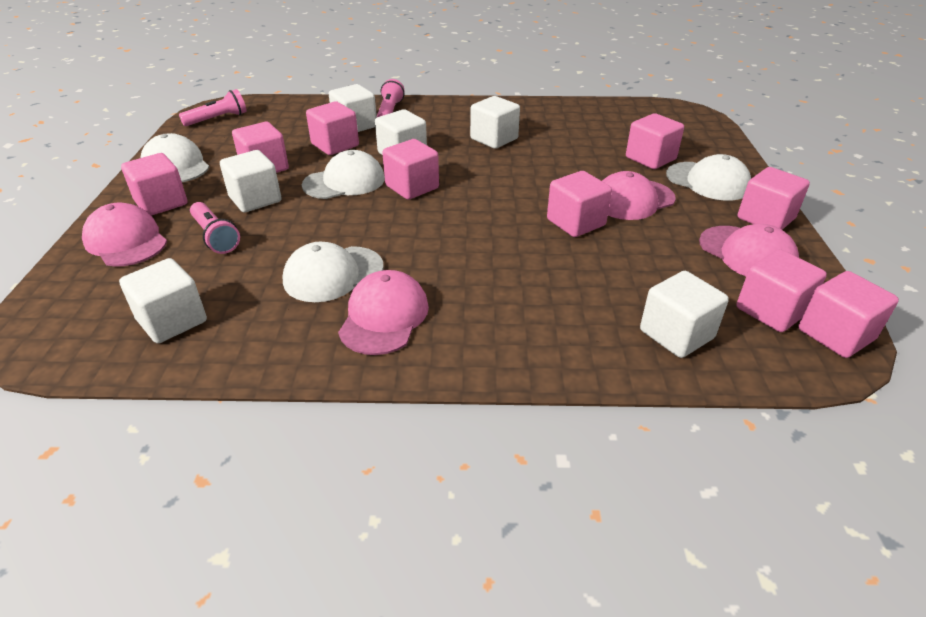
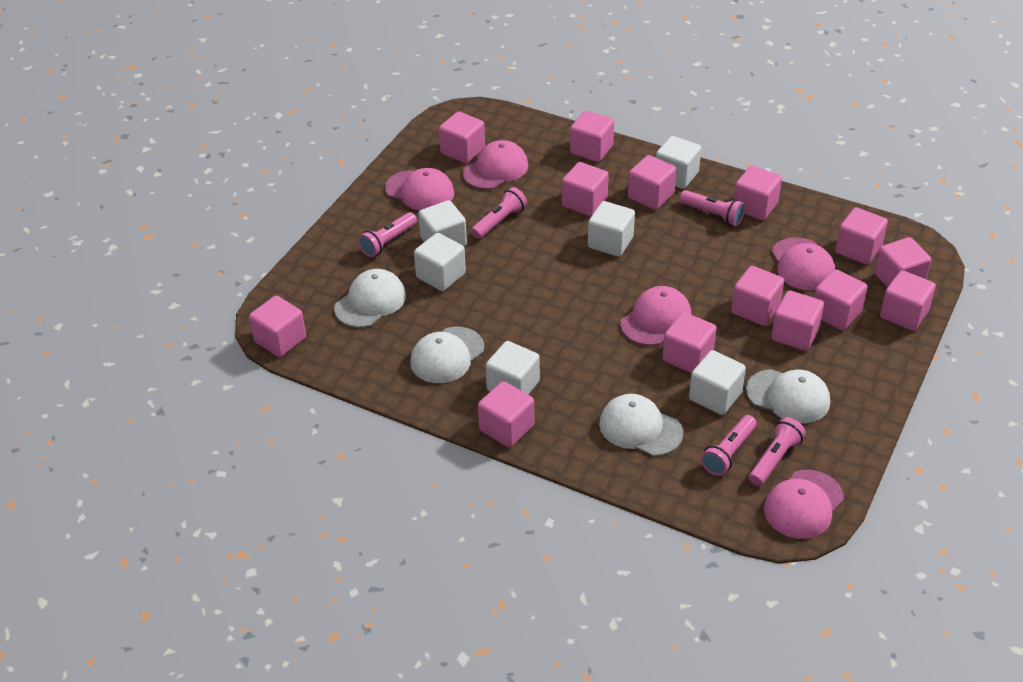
pink cap: 4 -> 5
pink cube: 9 -> 14
pink flashlight: 3 -> 5

